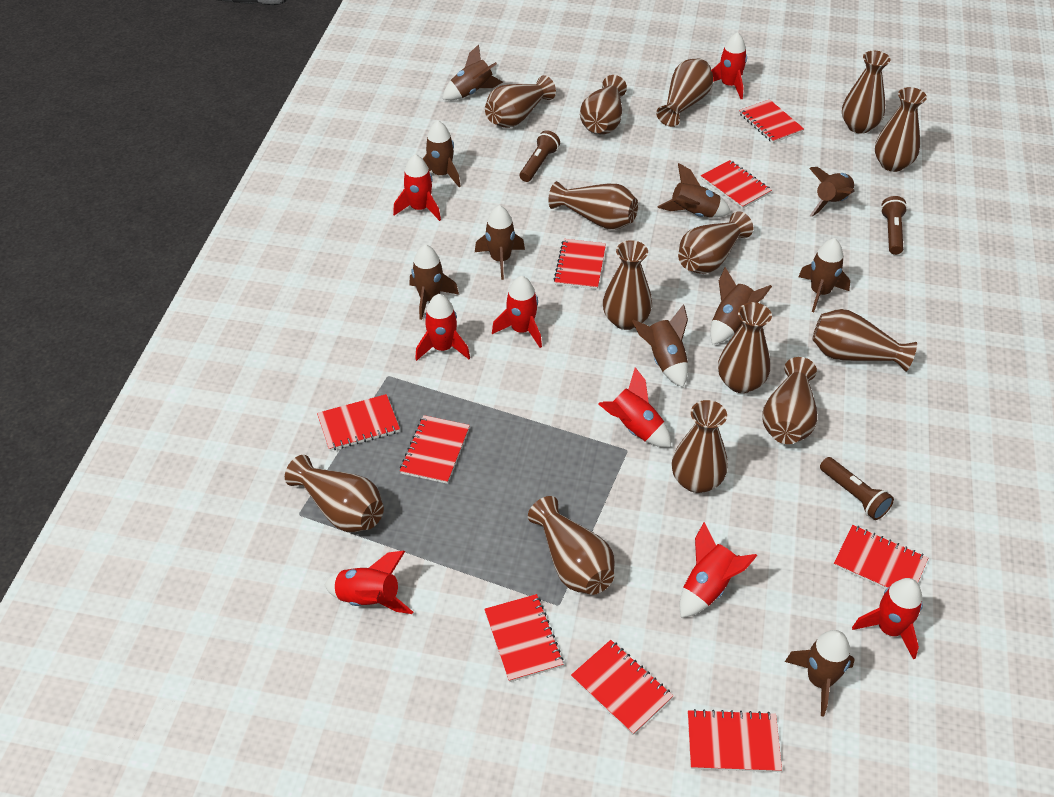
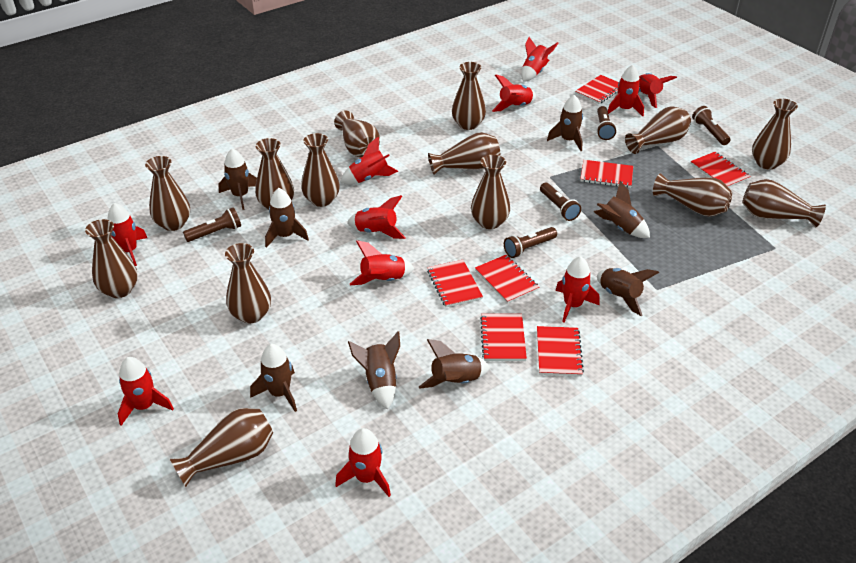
brown flashlight: 3 -> 5
brown rocket: 10 -> 8
red notebook: 9 -> 7
red rocket: 8 -> 11

